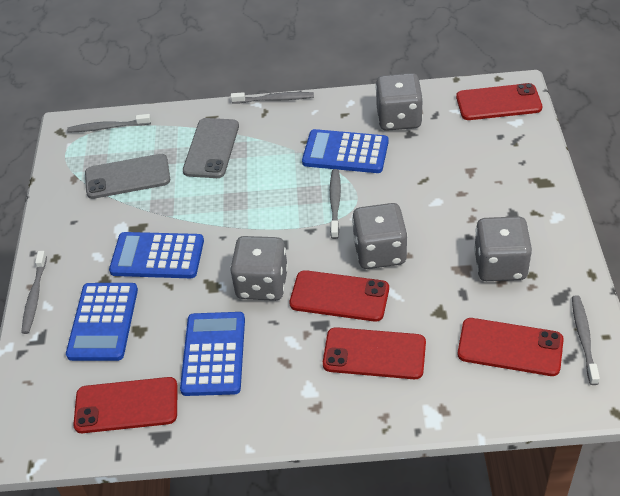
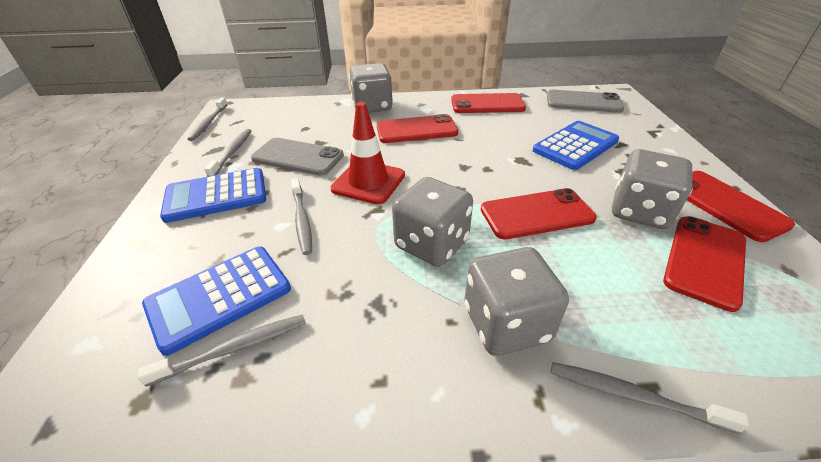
blue calculator: 4 -> 3
red traffic cone: 0 -> 1

